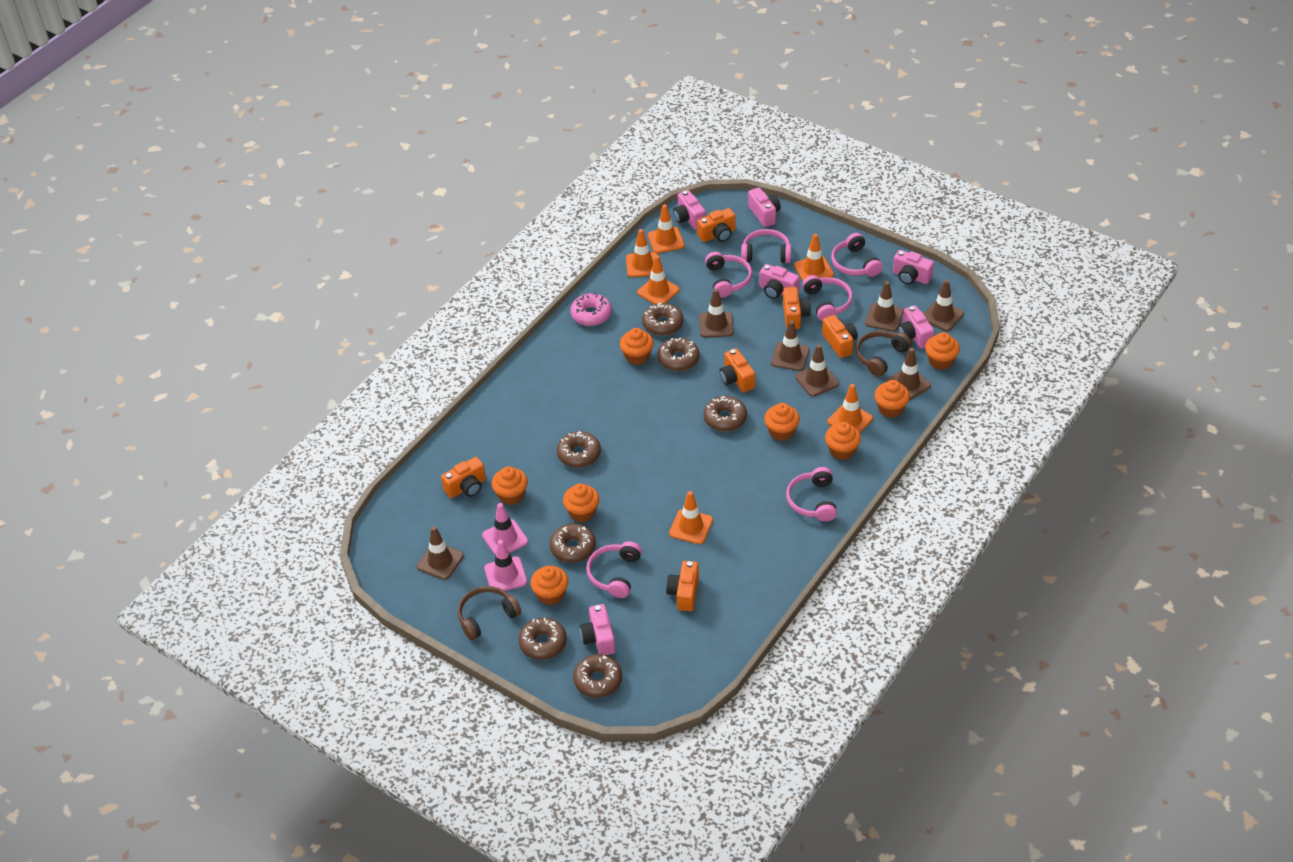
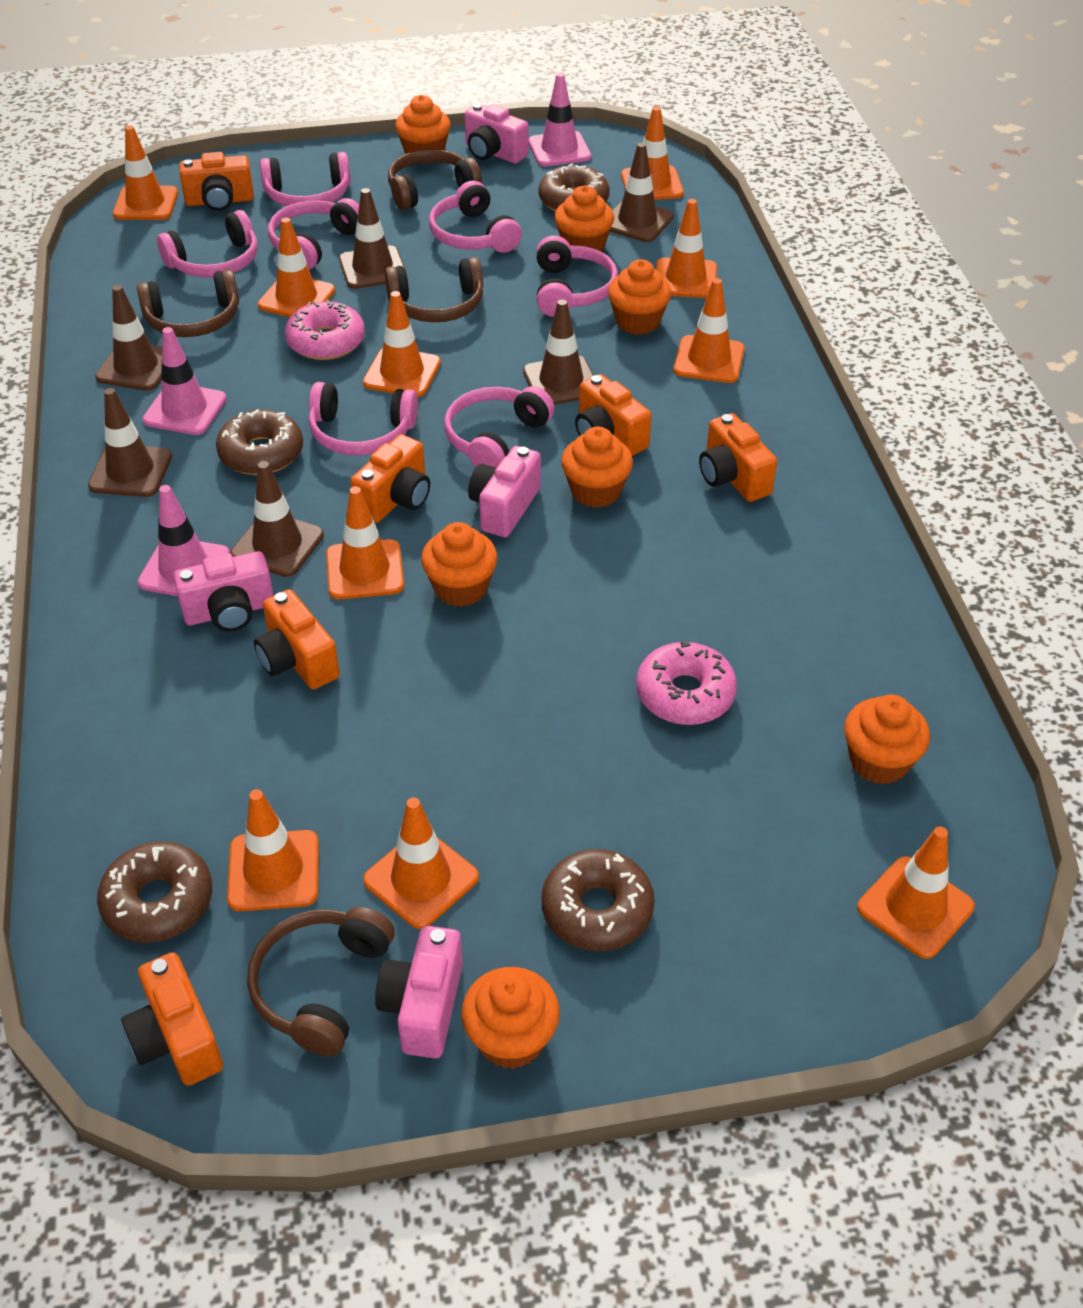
brown donut: 7 -> 4
brown headphones: 2 -> 4
brown traffic cone: 7 -> 6
orange cupcake: 8 -> 7
orange traffic cone: 6 -> 10
pink camera: 6 -> 4
pink donut: 1 -> 2
pink headphones: 6 -> 7
pink traffic cone: 2 -> 3

